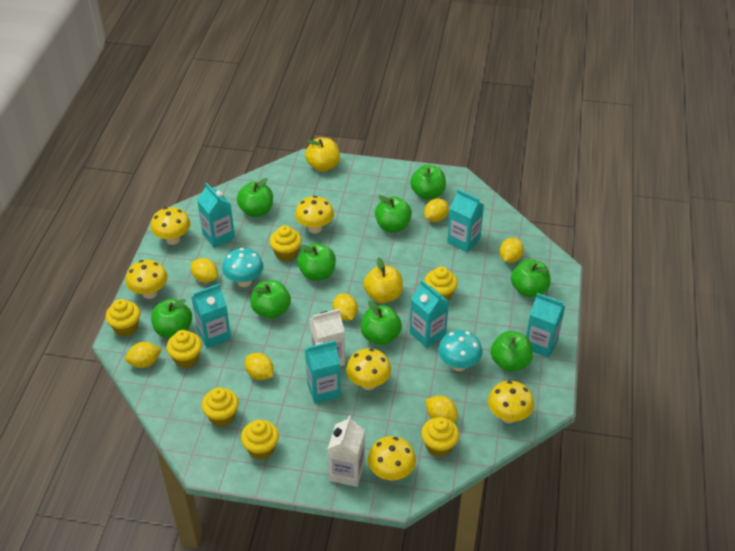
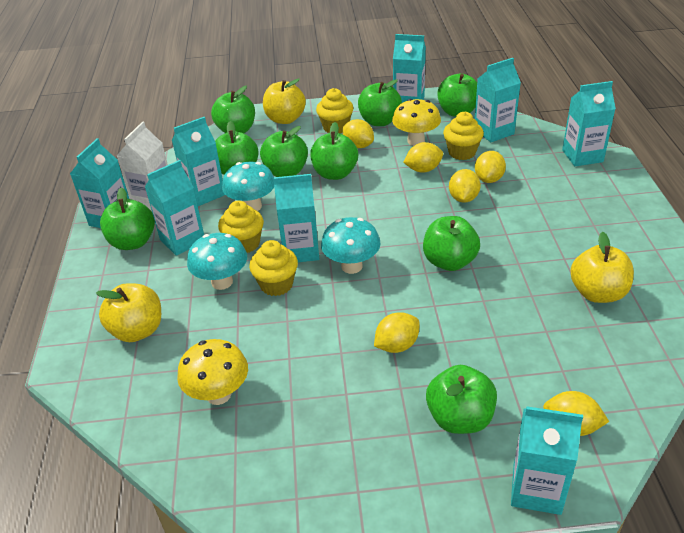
turquoise carton: 6 -> 8
turquoise mushroom: 2 -> 3
white carton: 2 -> 1
yellow apple: 2 -> 3
yellow cupcake: 7 -> 4
yellow lemon: 7 -> 6
yellow mushroom: 6 -> 2

